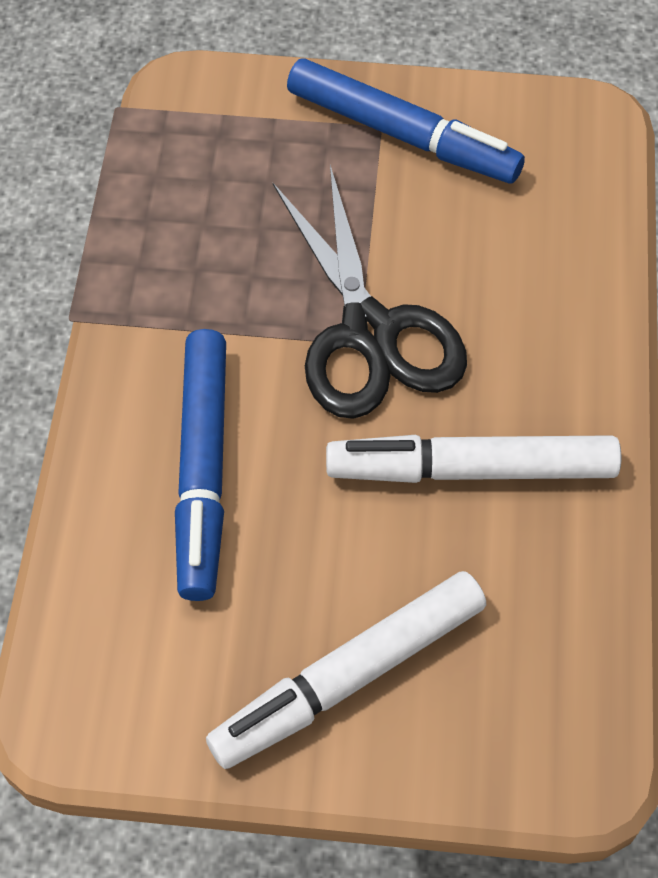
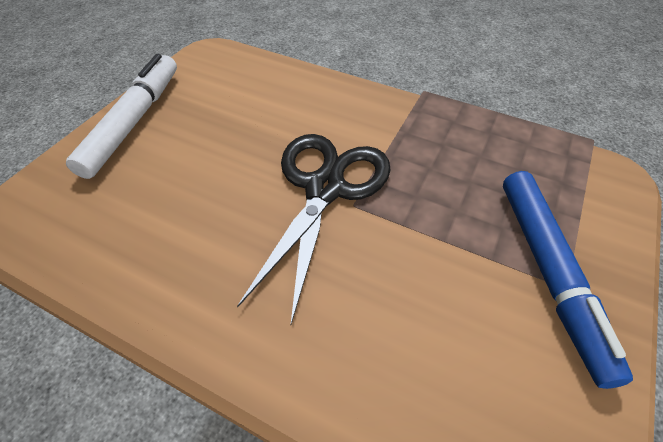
blue marker: 2 -> 1
white marker: 2 -> 1

